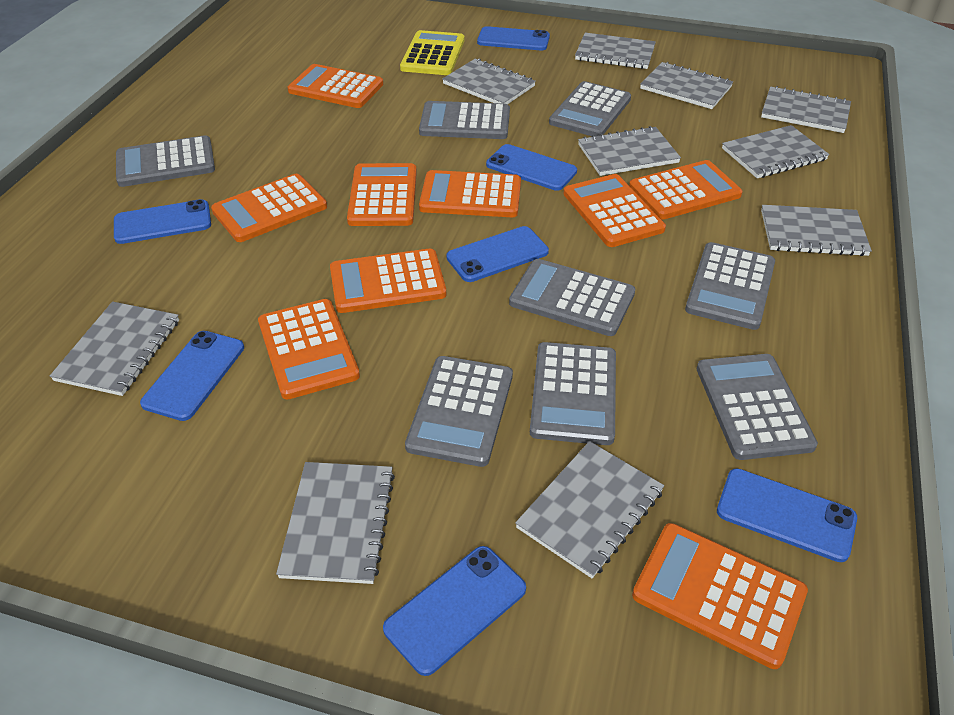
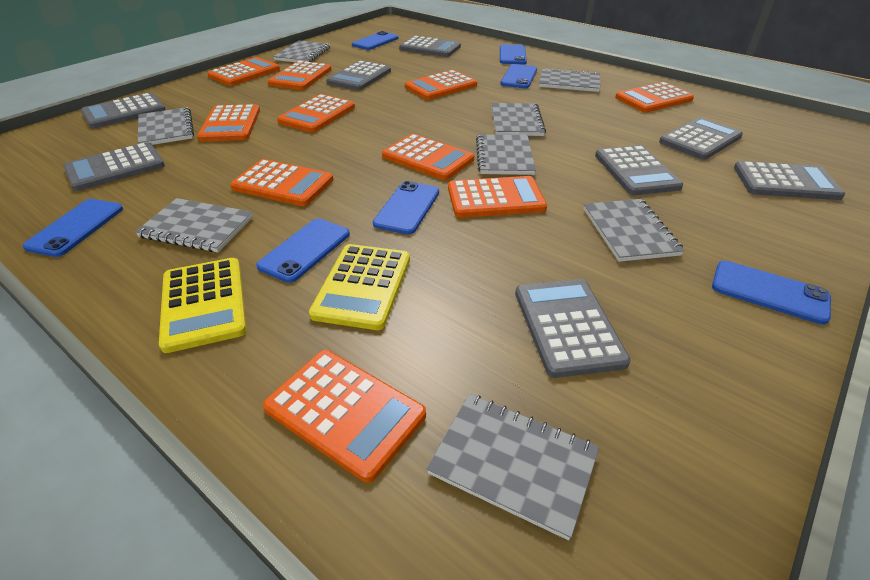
grey notebook: 10 -> 8
orange calculator: 9 -> 10
yellow calculator: 1 -> 2

